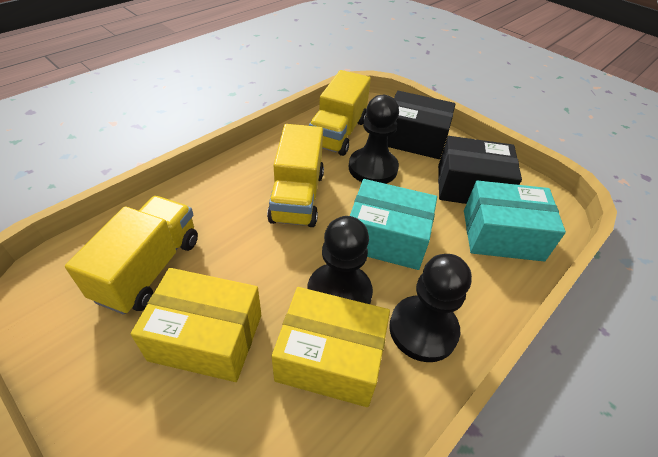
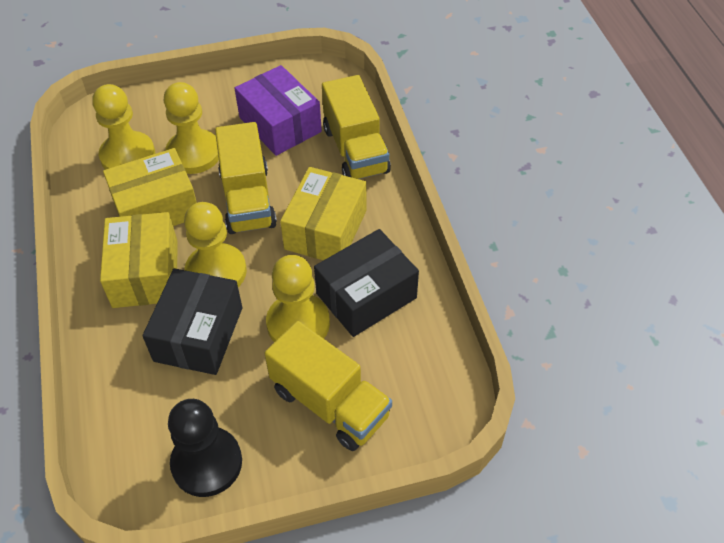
black pawn: 3 -> 1
purple box: 0 -> 1
turquoise box: 2 -> 0
yellow box: 2 -> 3
yellow pawn: 0 -> 4

